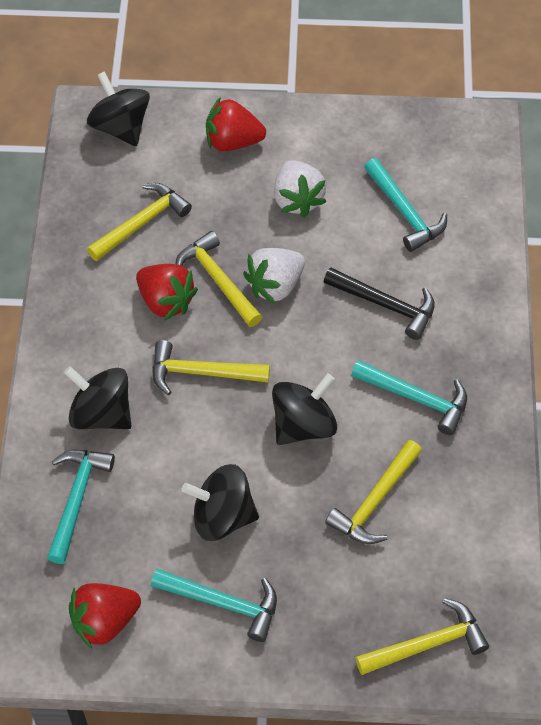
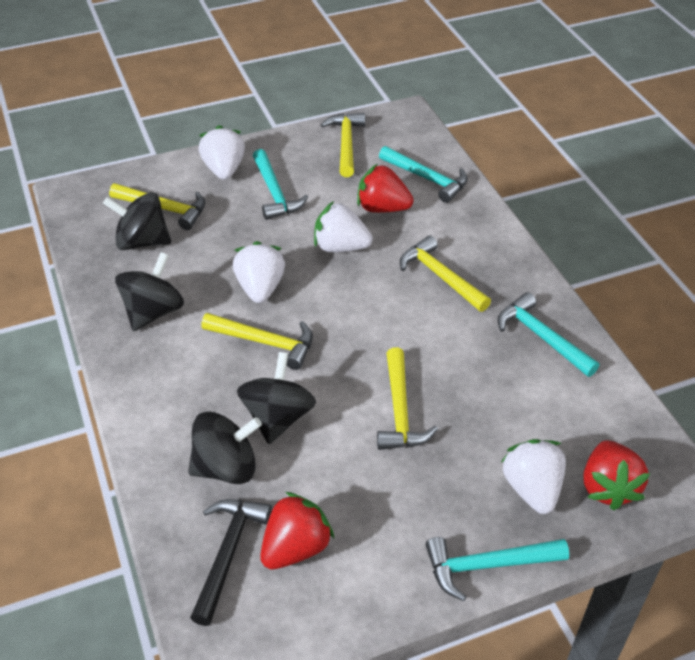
white strawberry: 2 -> 4

